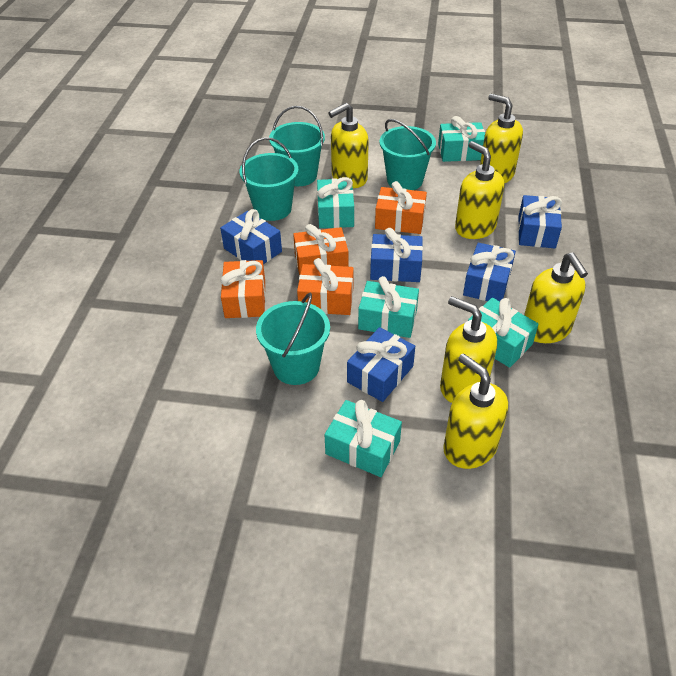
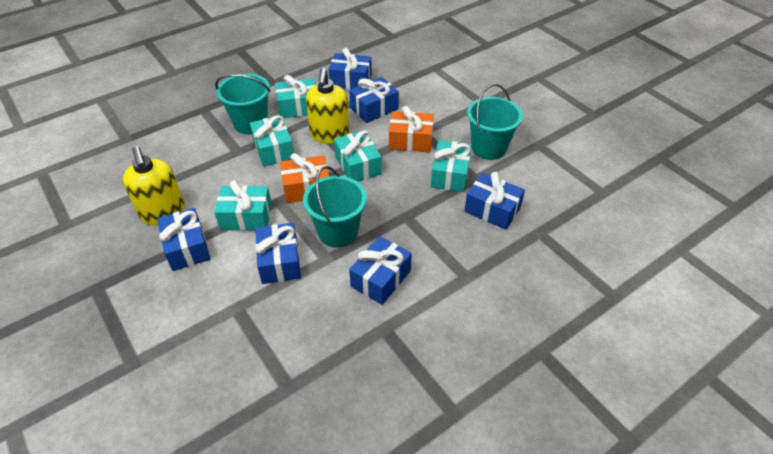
blue gift: 5 -> 6
orange gift: 4 -> 2
turquoise bucket: 4 -> 3
yellow soap dispenser: 6 -> 2

